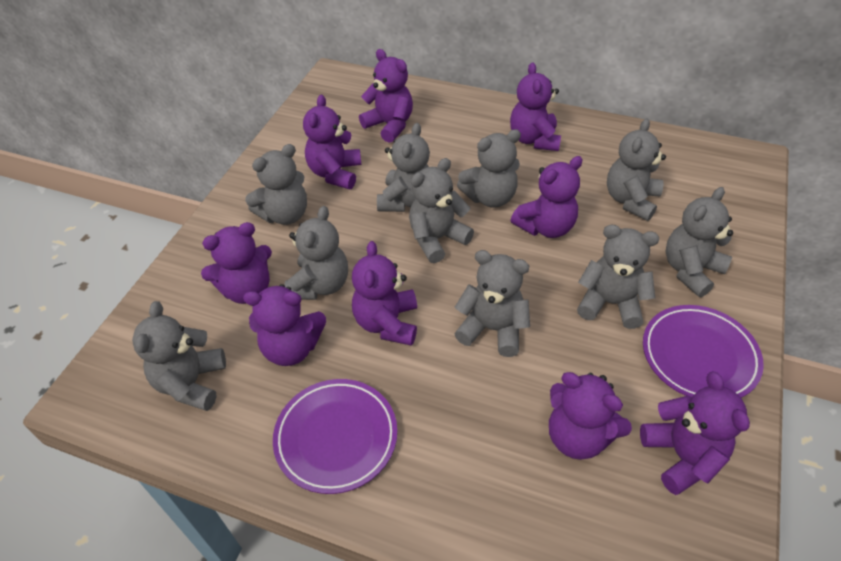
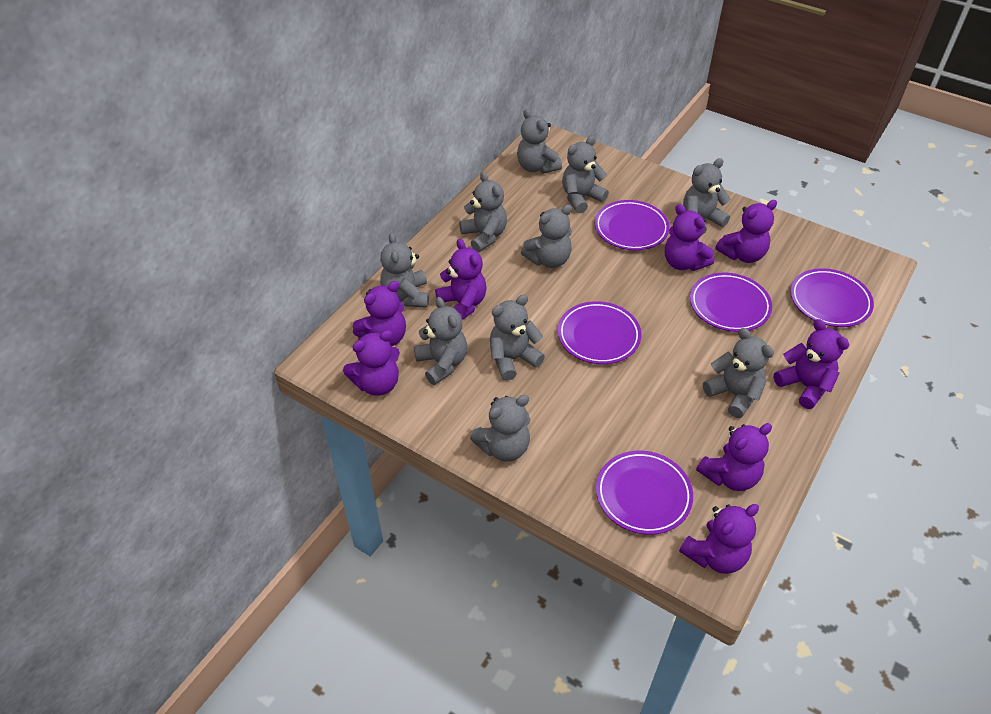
purple plate: 2 -> 5
purple teddy bear: 9 -> 8

